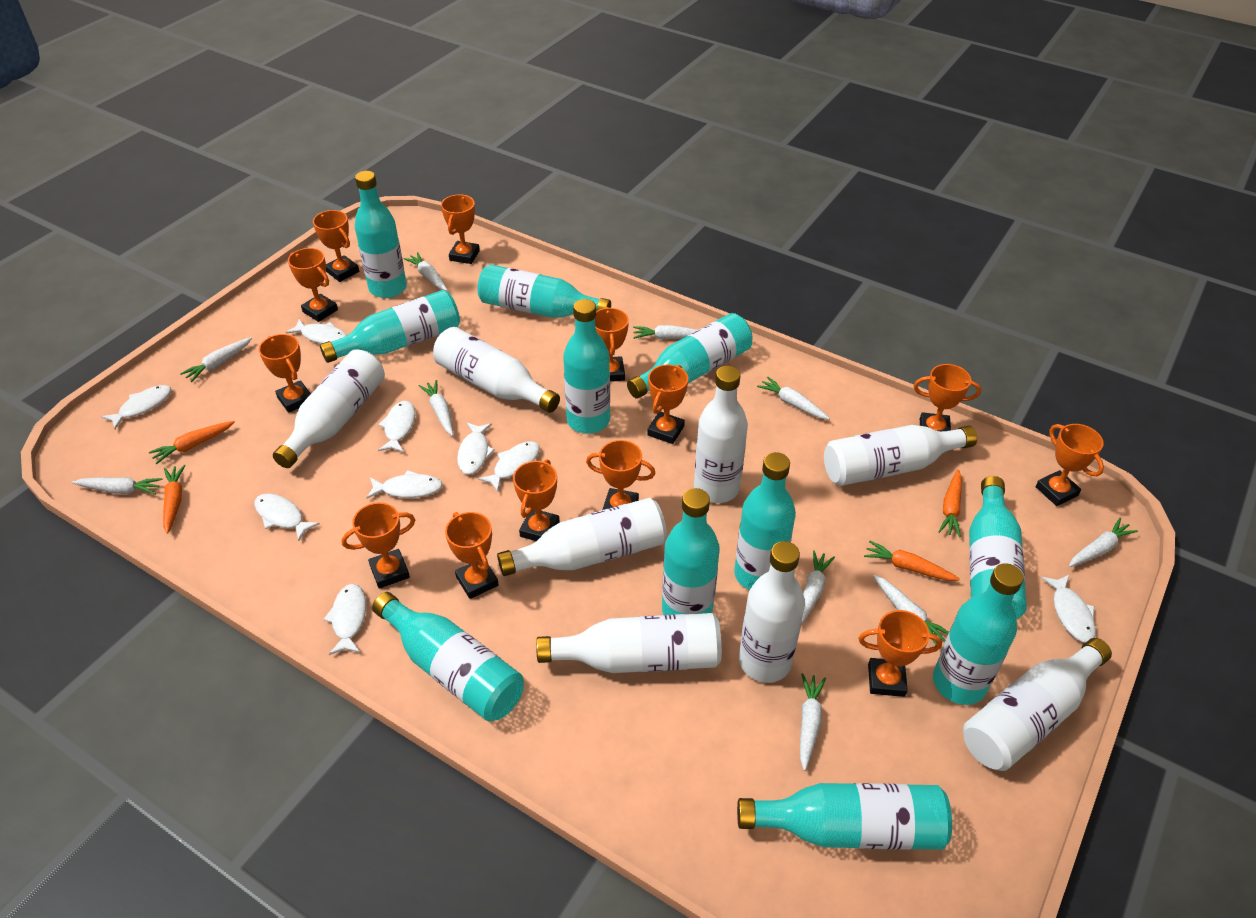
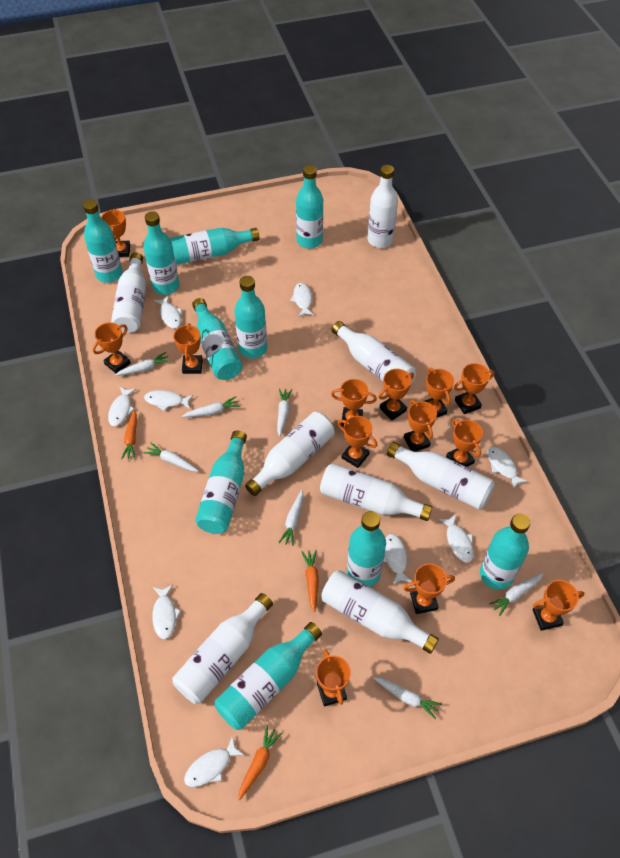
orange carrot: 4 -> 3
turquoise bottle: 11 -> 10
white carrot: 10 -> 7

